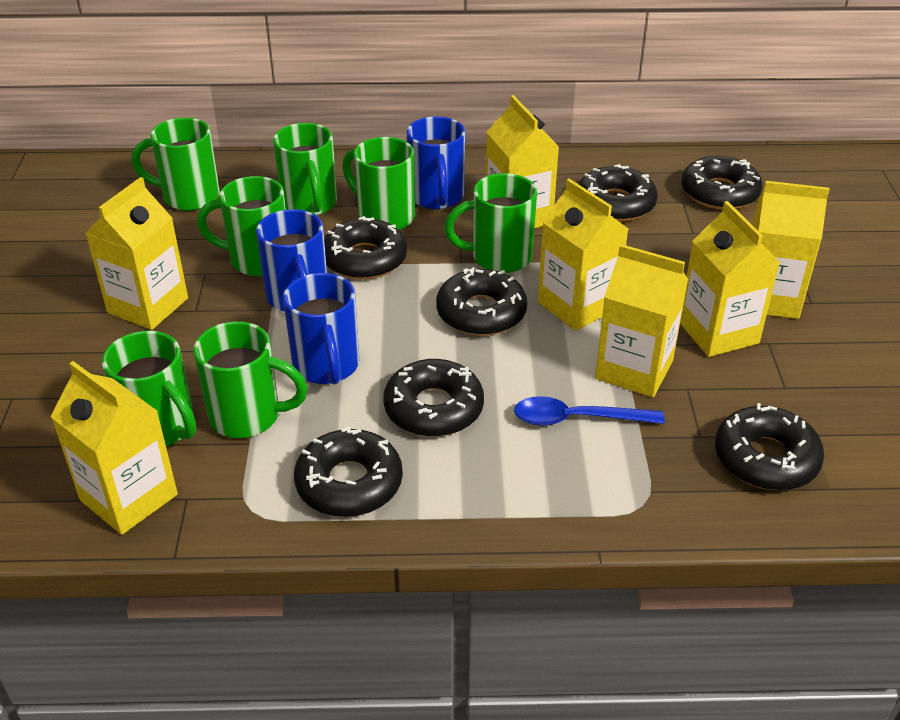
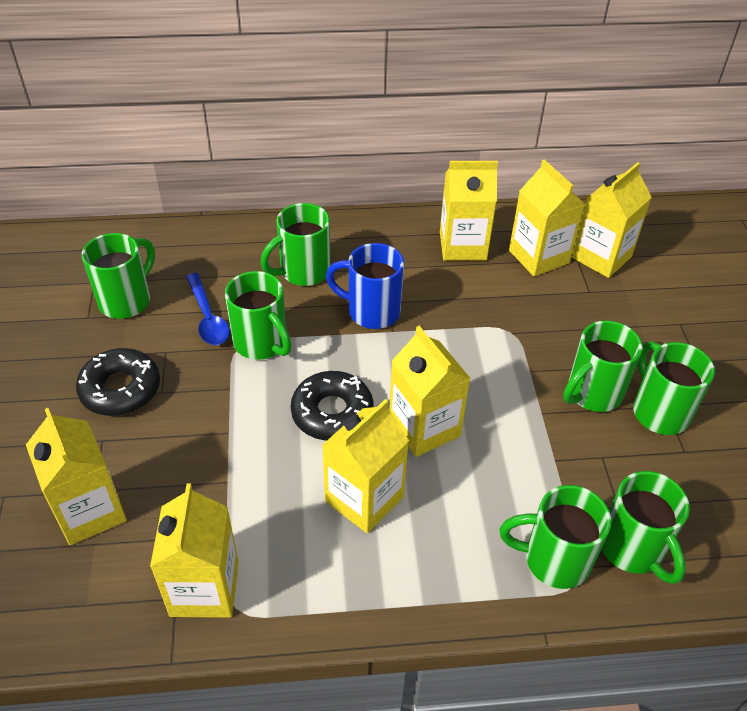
black donut: 7 -> 2
blue mug: 3 -> 1

